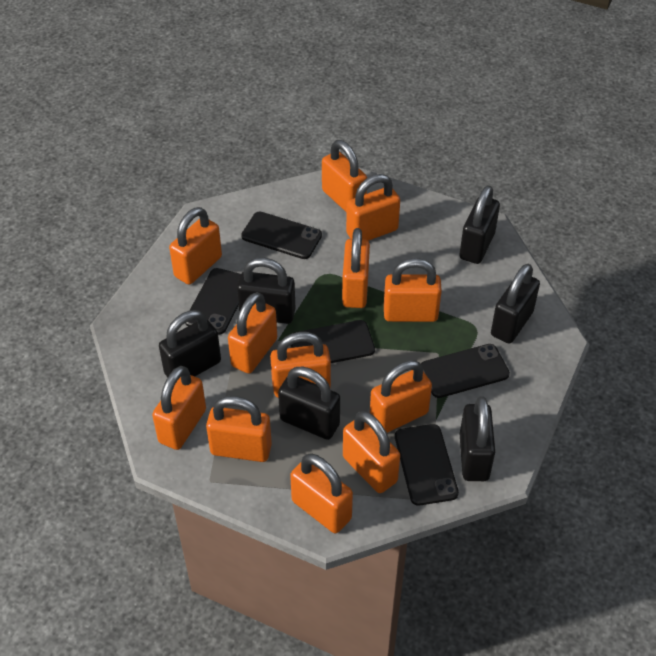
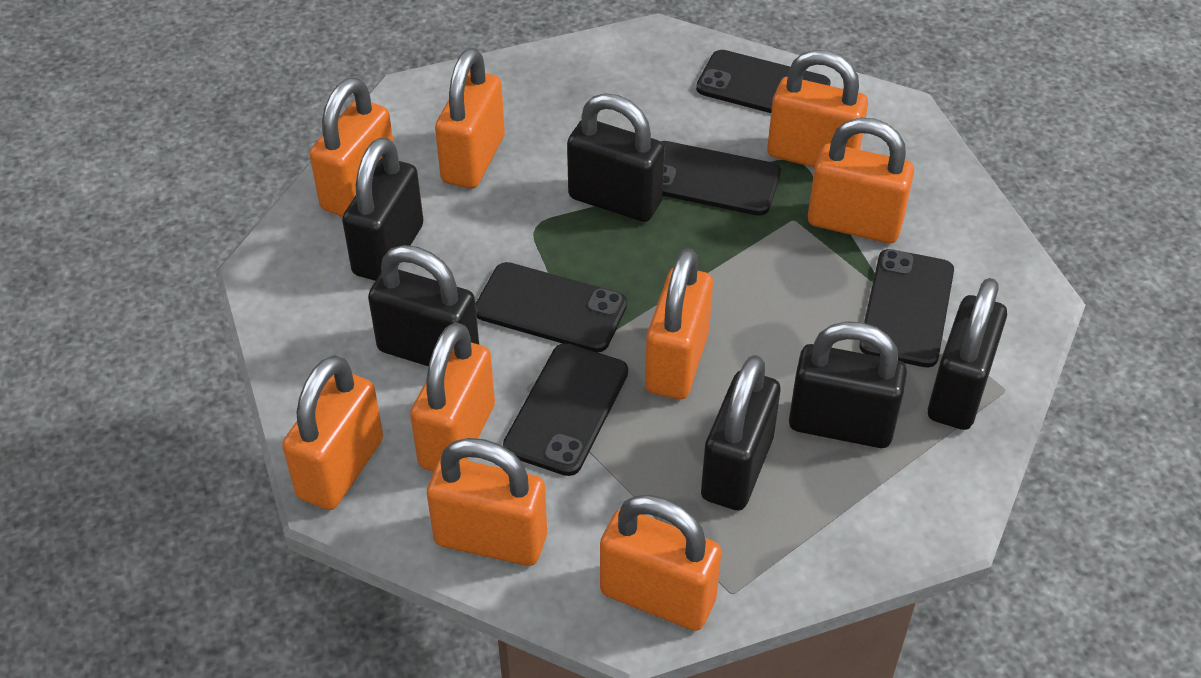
orange padlock: 12 -> 9

